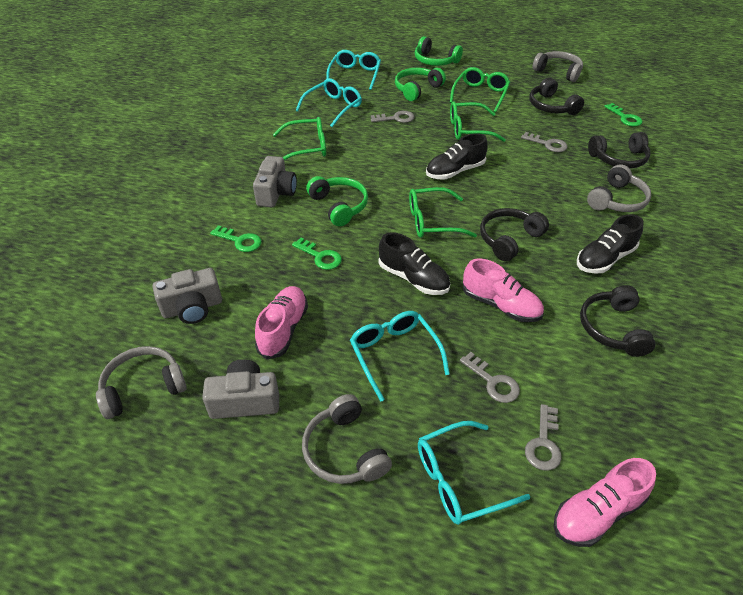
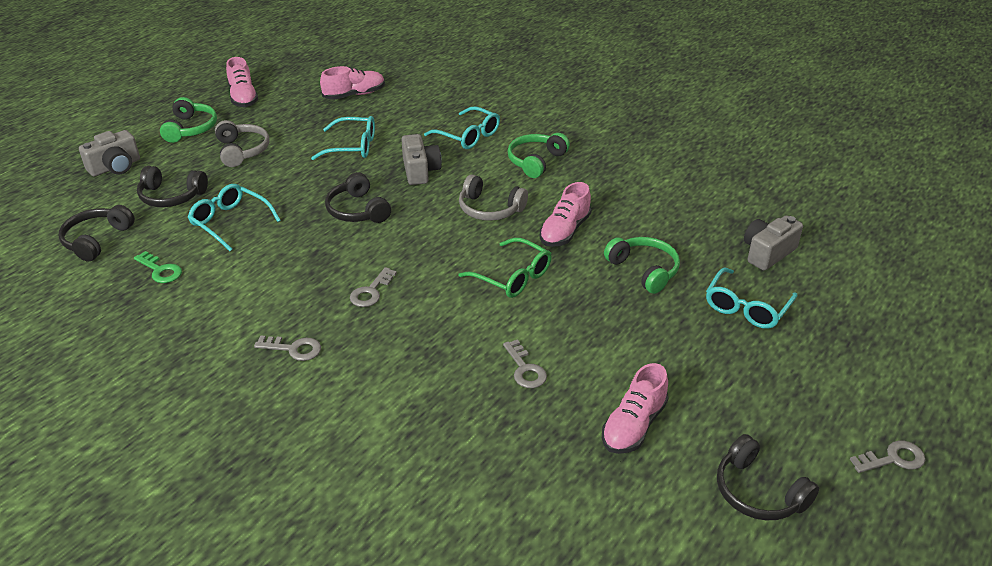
black shoe: 3 -> 0
green glasses: 4 -> 1
green key: 3 -> 1
grey headphones: 4 -> 2
pink shoe: 3 -> 4

